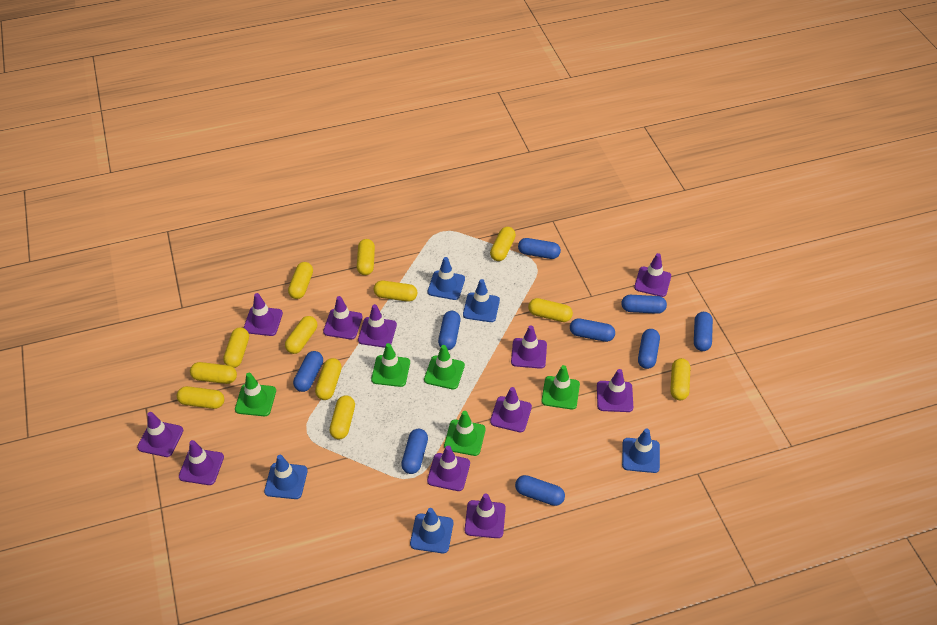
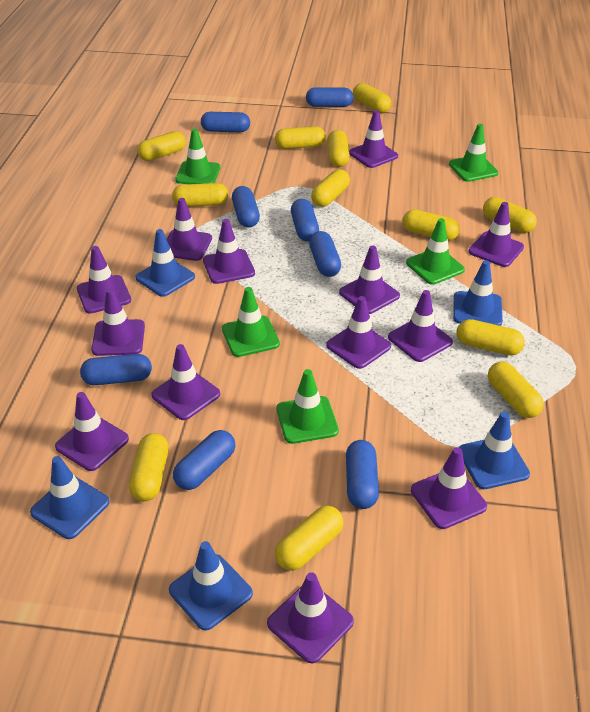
blue capsule: 9 -> 8
purple traffic cone: 11 -> 13

